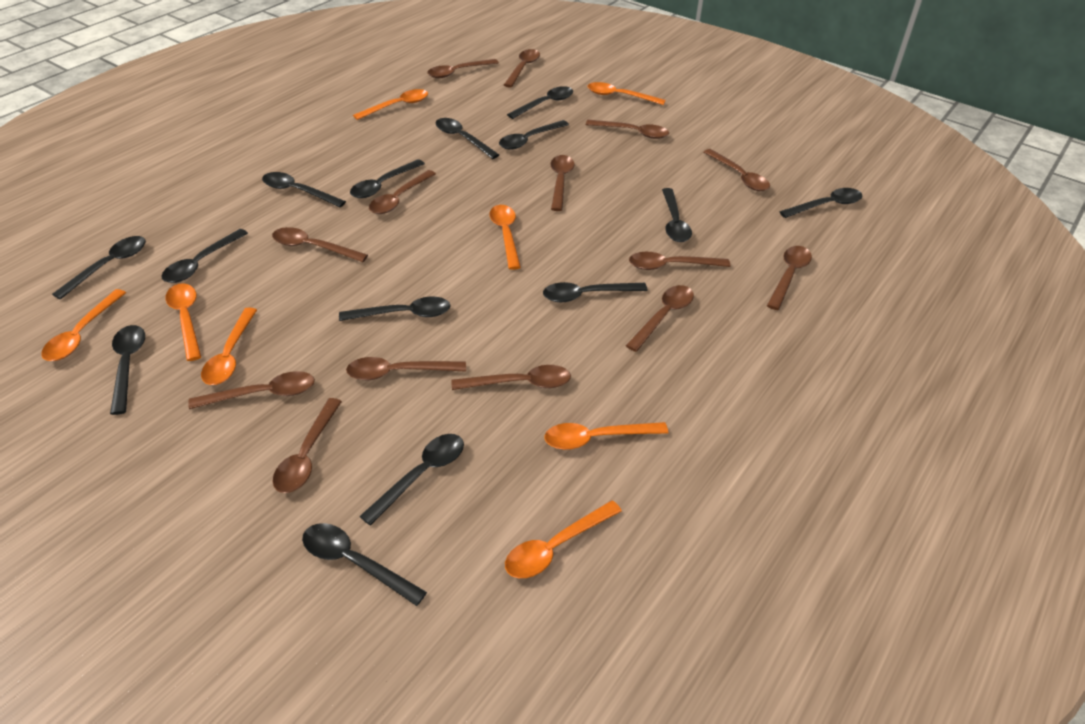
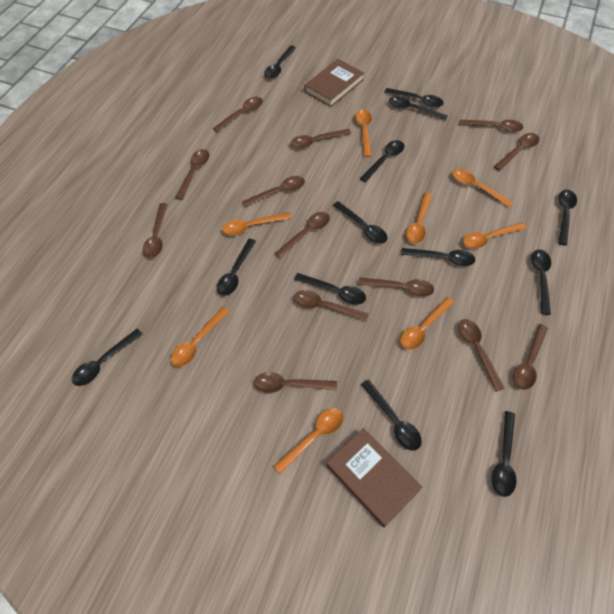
black spoon: 14 -> 13
brown book: 0 -> 2
brown spoon: 14 -> 13

